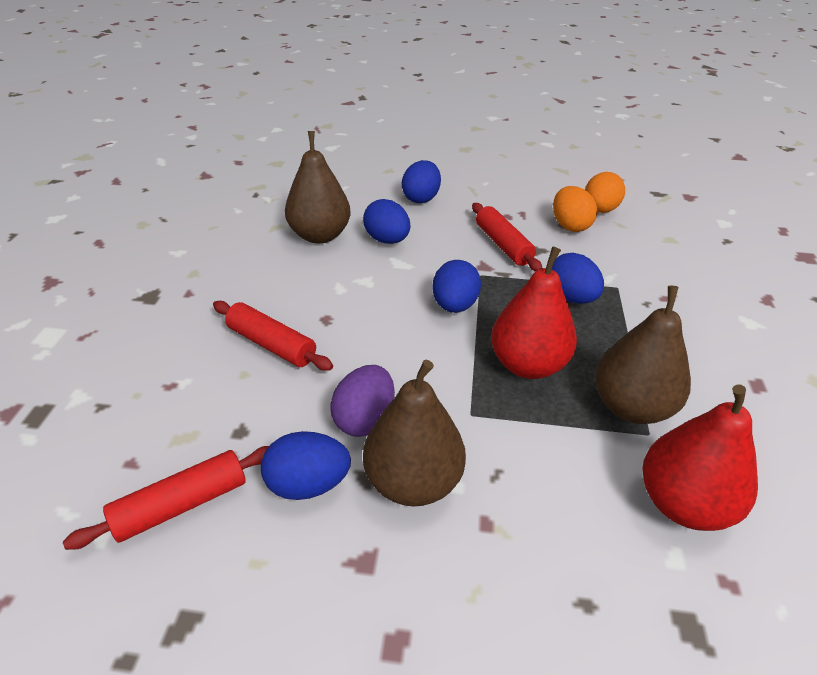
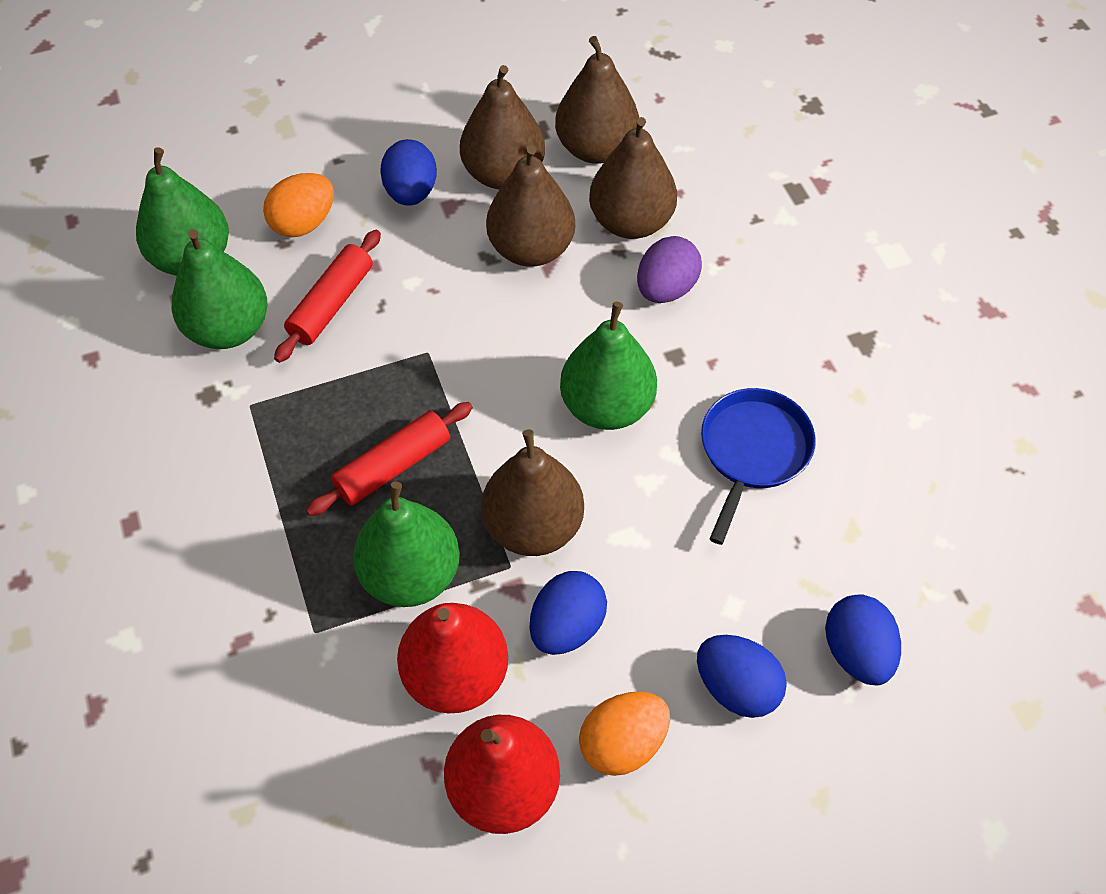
blue egg: 5 -> 4
blue pan: 0 -> 1
brown pear: 3 -> 5
green pear: 0 -> 4
red rolling pin: 3 -> 2

